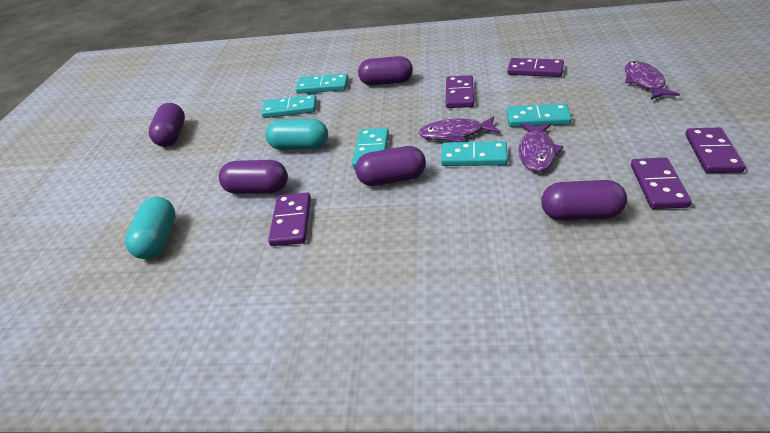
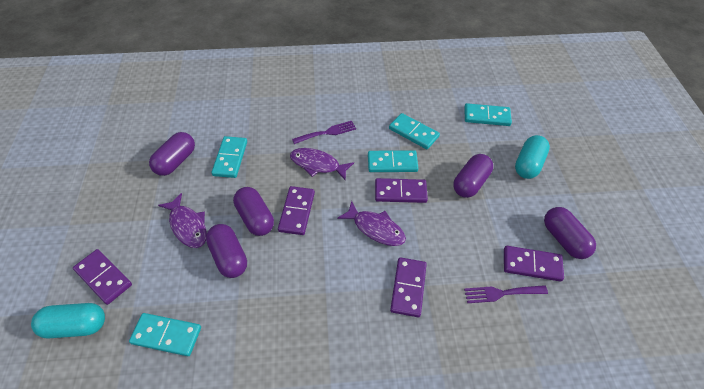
purple fork: 0 -> 2

